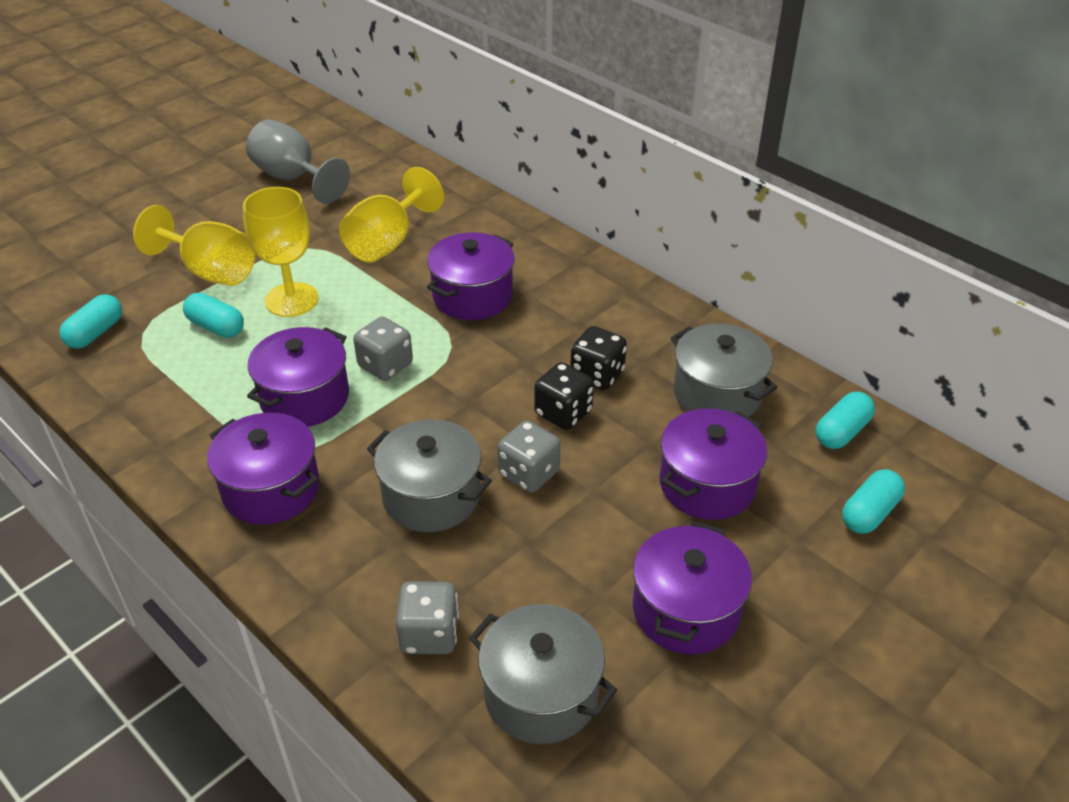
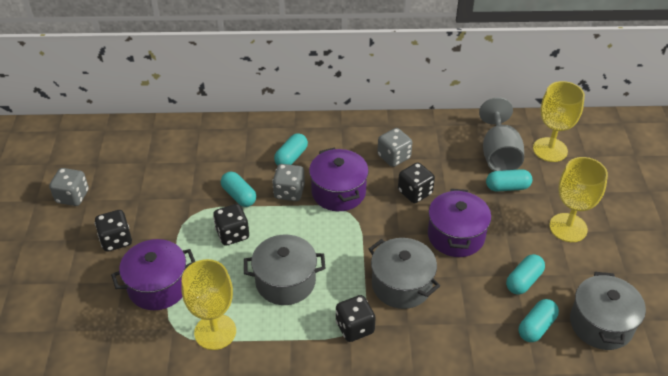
black dice: 2 -> 4
purple pot: 5 -> 3
turquoise capsule: 4 -> 5

